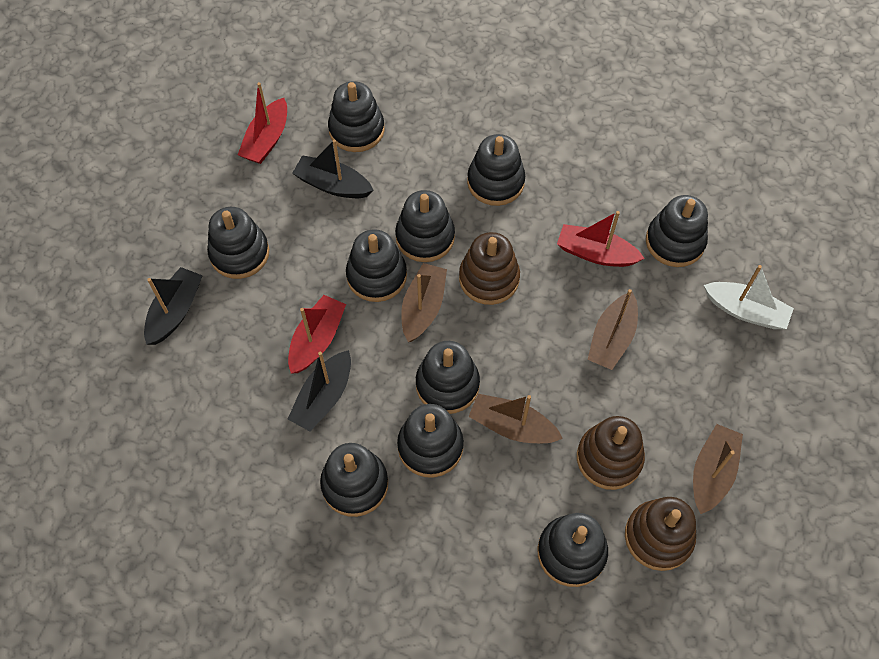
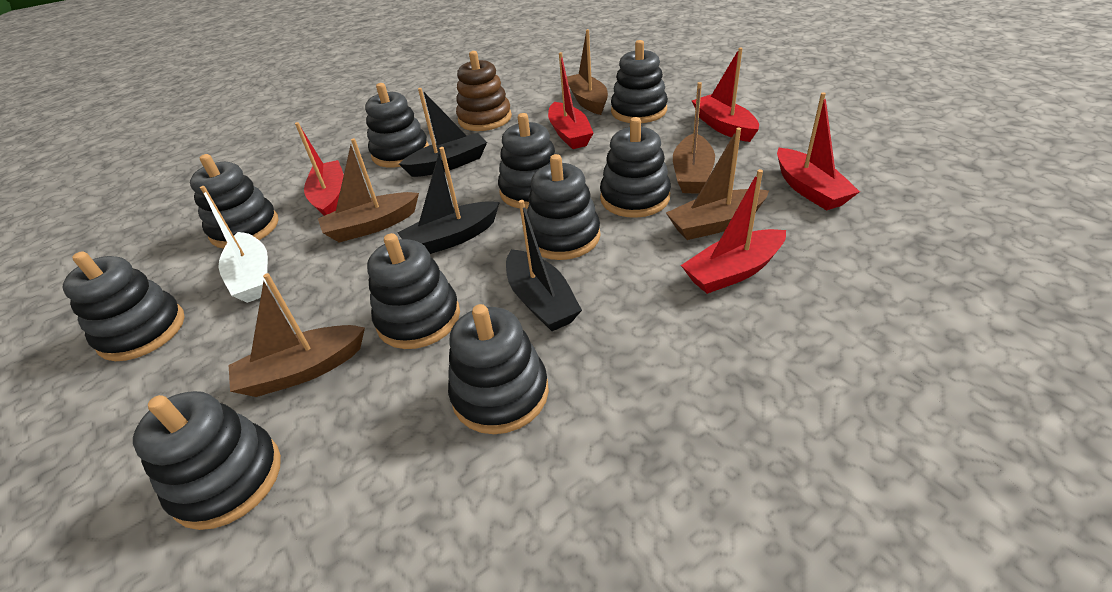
brown boat: 4 -> 5
brown stacking toy: 3 -> 1
red boat: 3 -> 5

